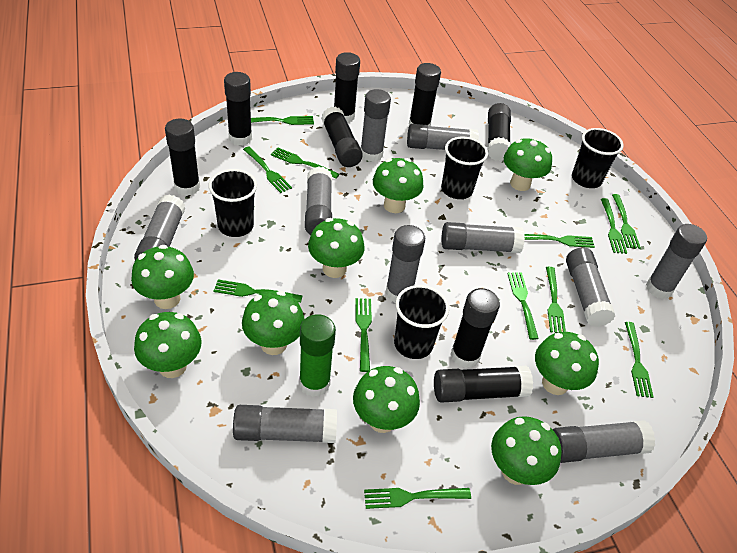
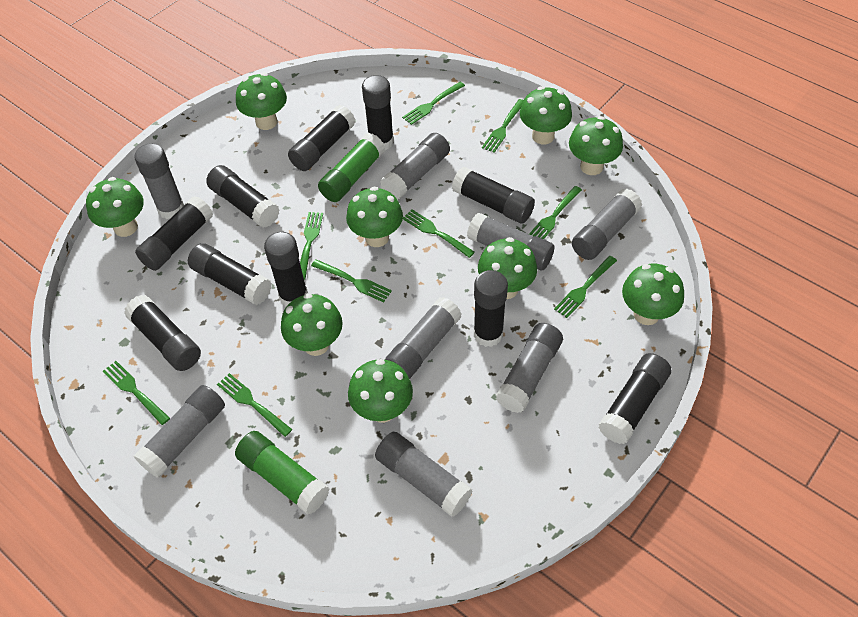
black cup: 4 -> 0
black glue stick: 8 -> 10
green fork: 12 -> 9
green glue stick: 1 -> 2
grey glue stick: 10 -> 8

